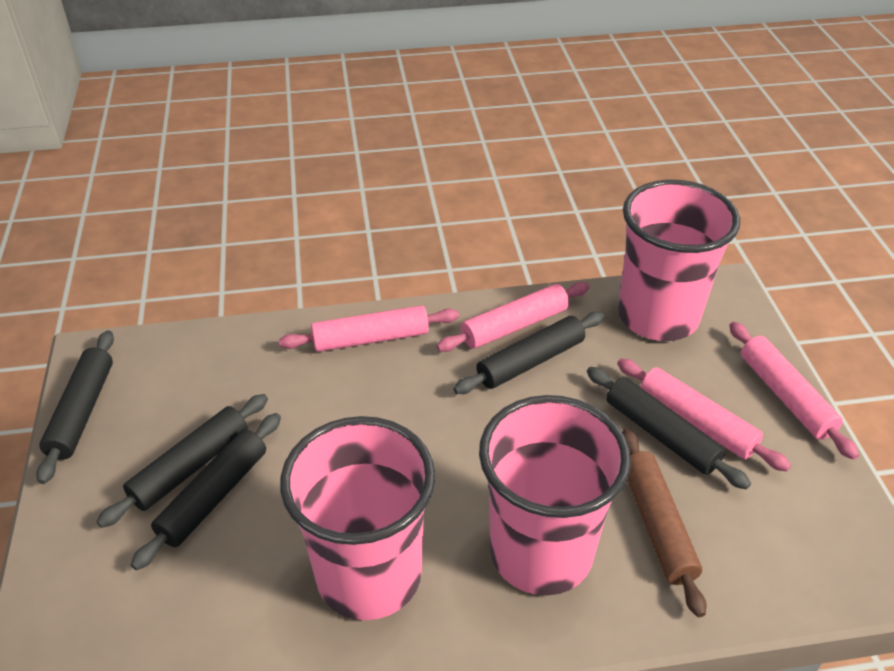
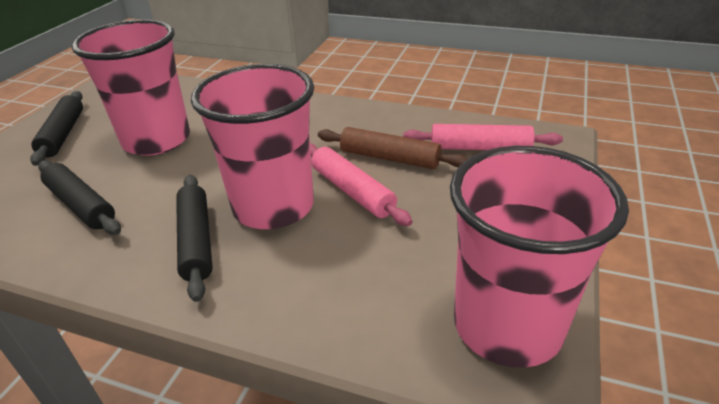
black rolling pin: 5 -> 3
pink rolling pin: 4 -> 2

